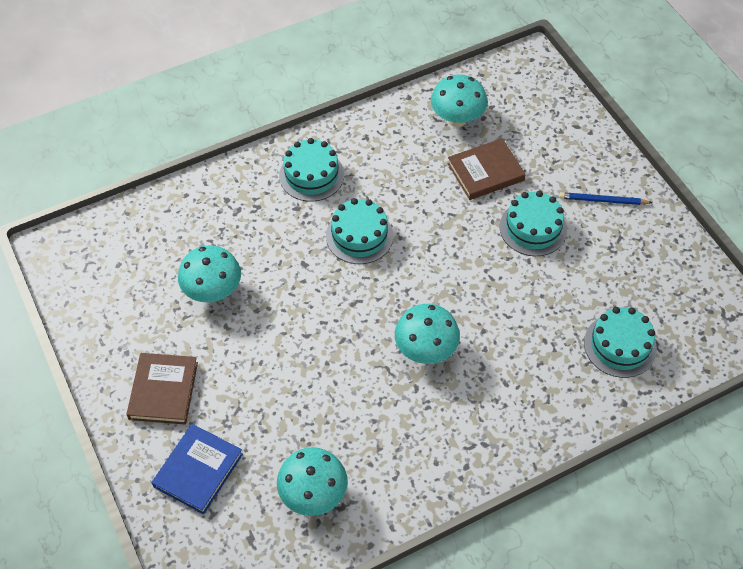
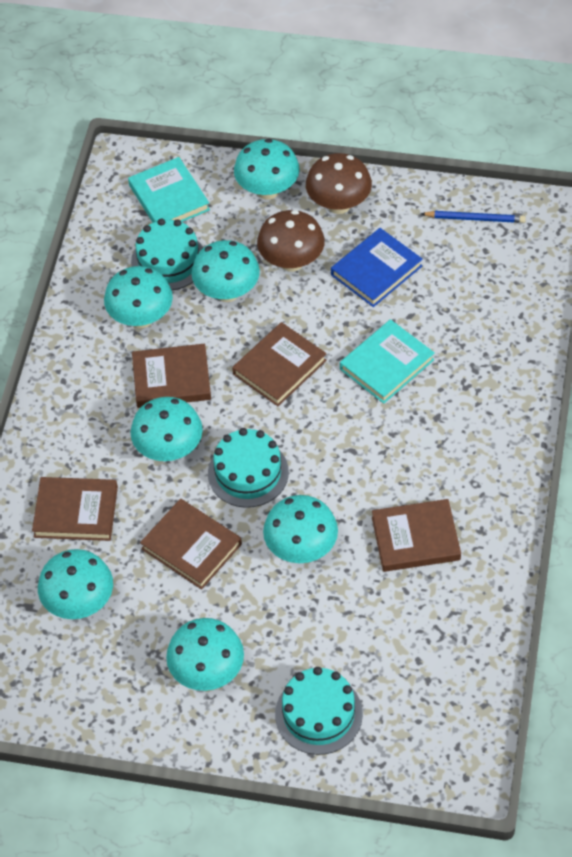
brown book: 2 -> 5
brown mushroom: 0 -> 2
turquoise book: 0 -> 2
turquoise cake: 4 -> 3
turquoise mushroom: 4 -> 7

